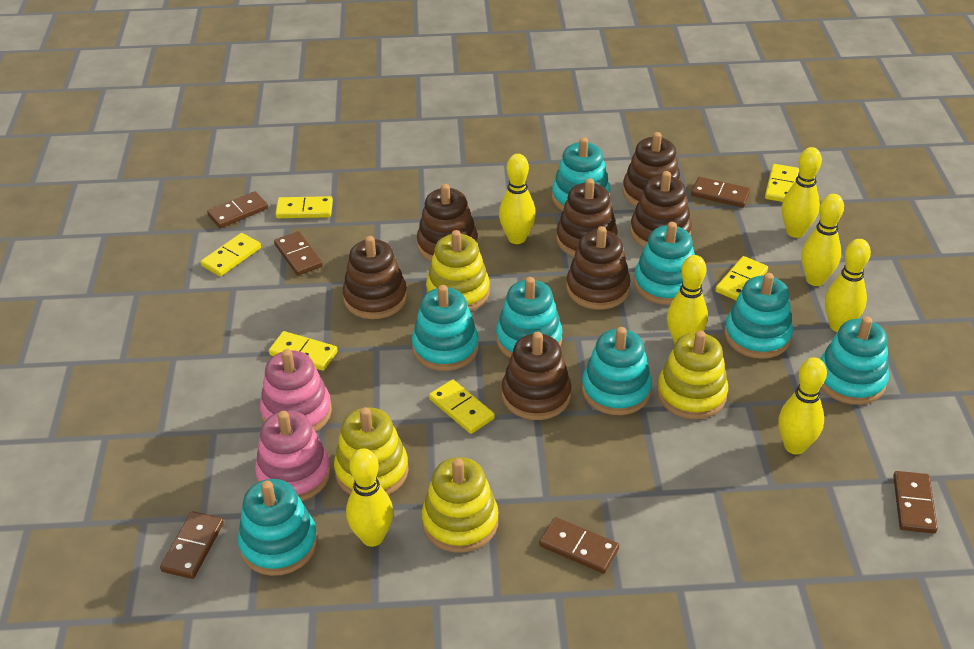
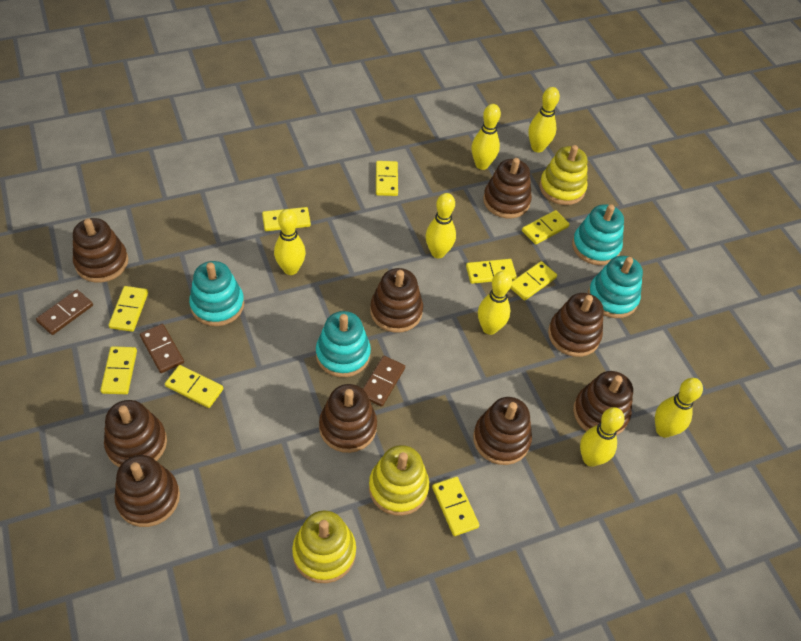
brown domino: 6 -> 3
brown stacking toy: 7 -> 9
pink stacking toy: 2 -> 0
turquoise stacking toy: 8 -> 4
yellow domino: 6 -> 9
yellow stacking toy: 4 -> 3

